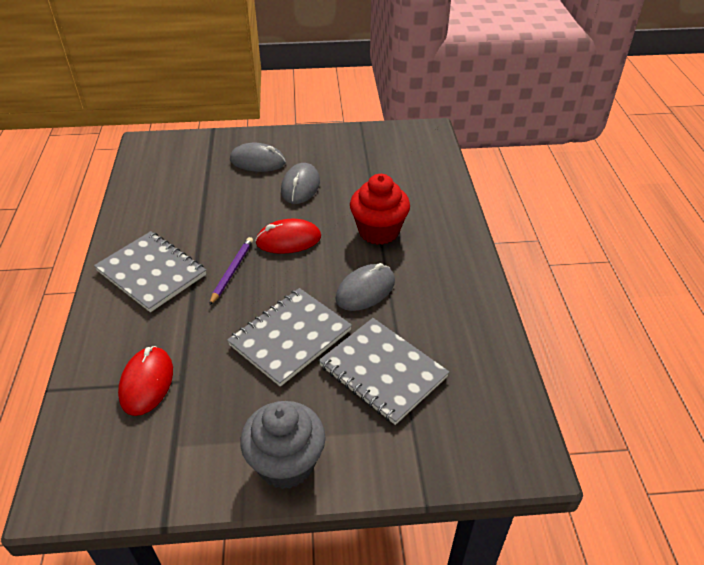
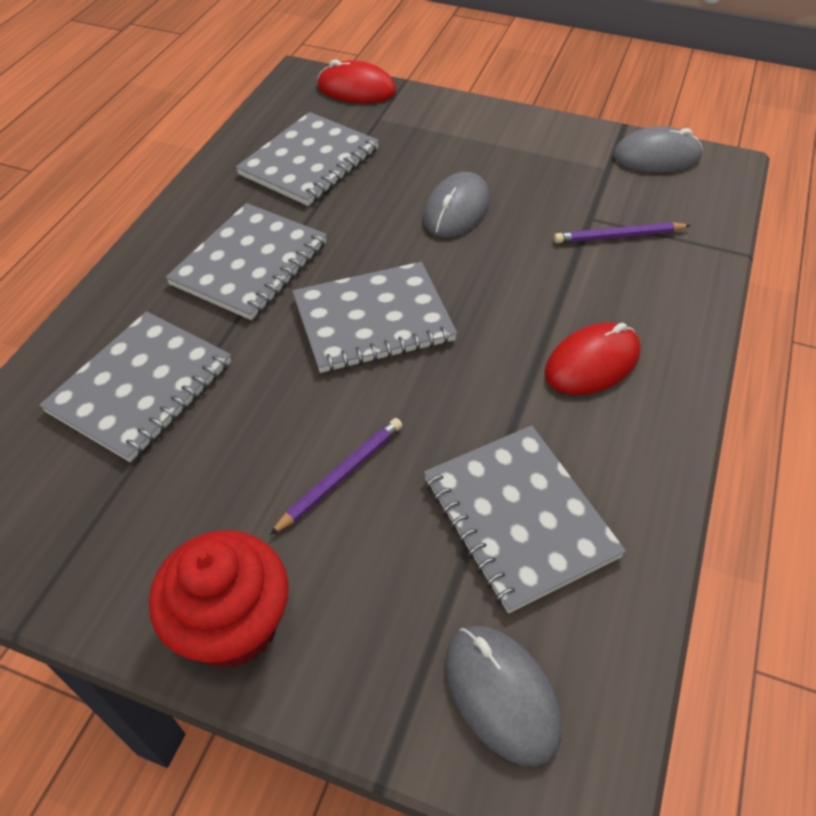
grey cupcake: 1 -> 0
grey notebook: 3 -> 5
purple pencil: 1 -> 2

